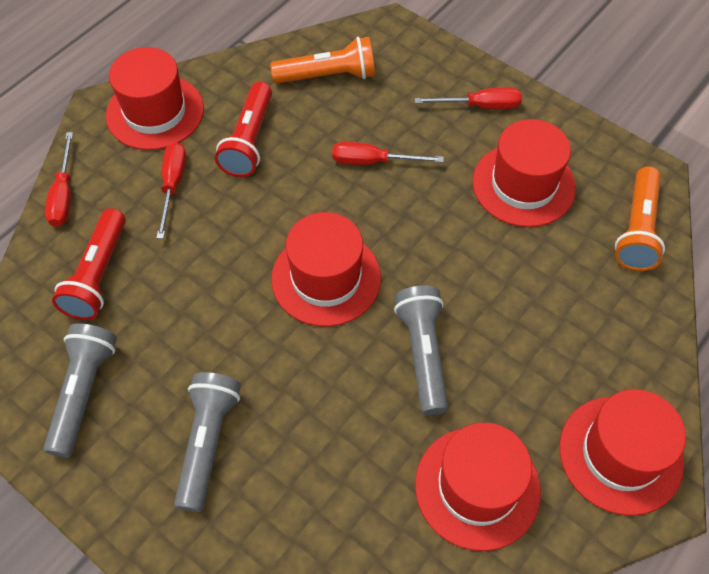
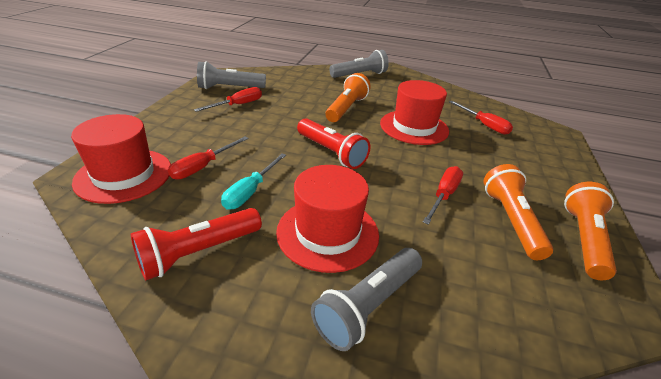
orange flashlight: 2 -> 3
red hat: 5 -> 3
turquoise screwdriver: 0 -> 1

